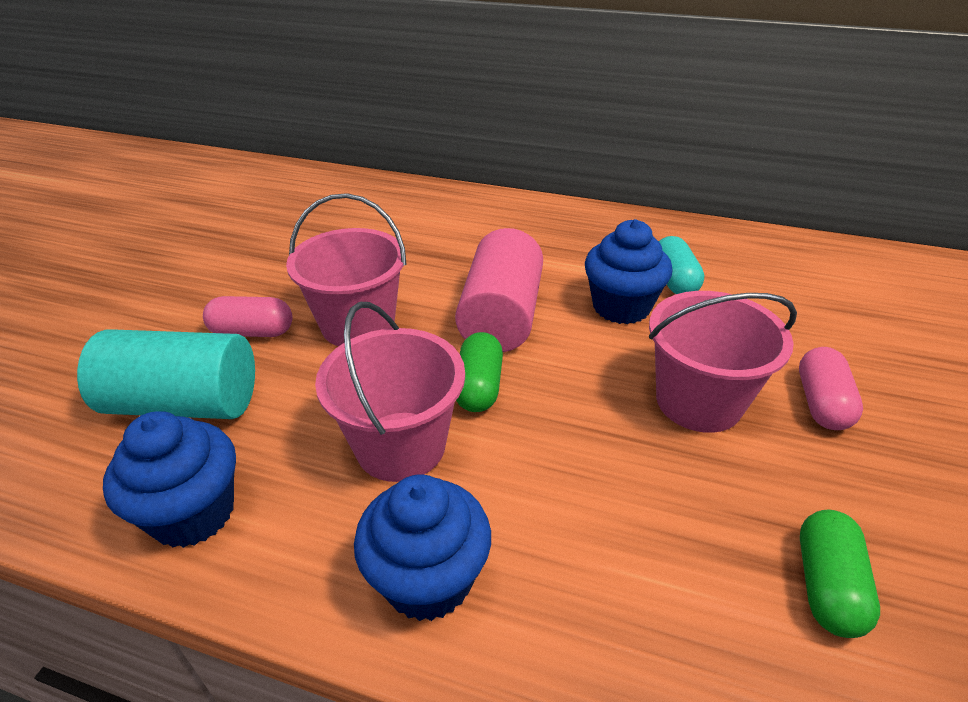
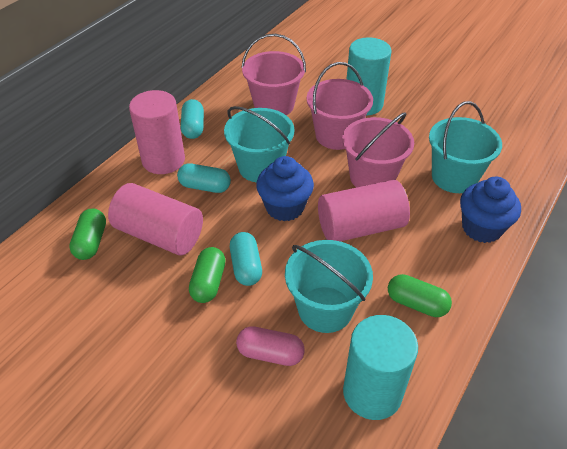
blue cupcake: 3 -> 2
green capsule: 2 -> 3
pink capsule: 2 -> 1
pink cylinder: 1 -> 3
turquoise bucket: 0 -> 3
turquoise capsule: 1 -> 3
turquoise cylinder: 1 -> 2

